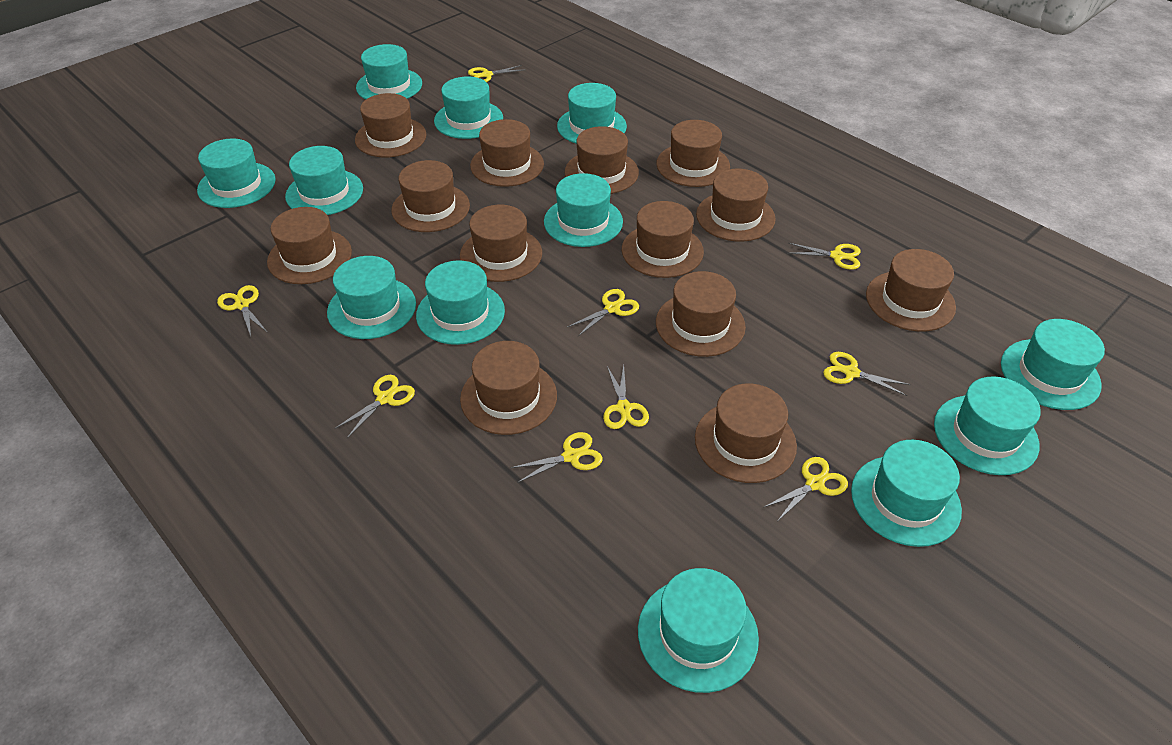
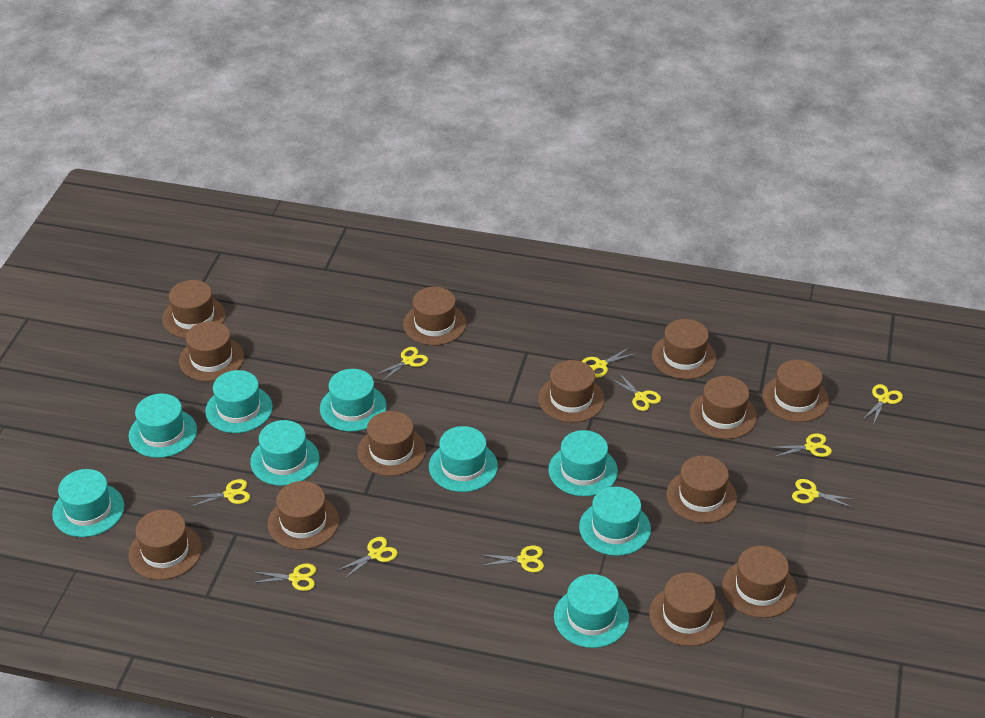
turquoise hat: 12 -> 9
yellow scissors: 9 -> 10

